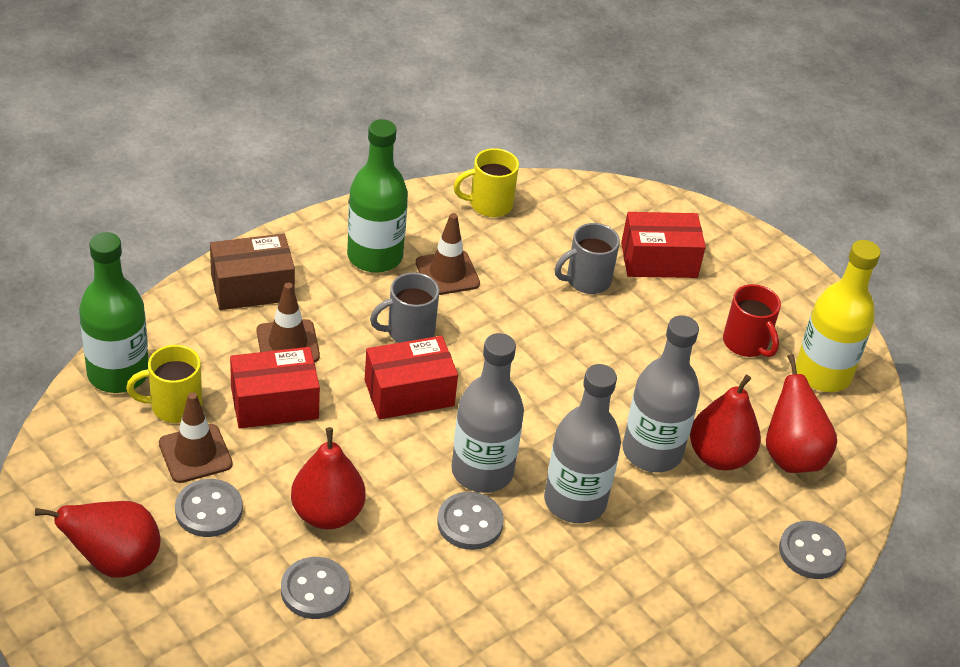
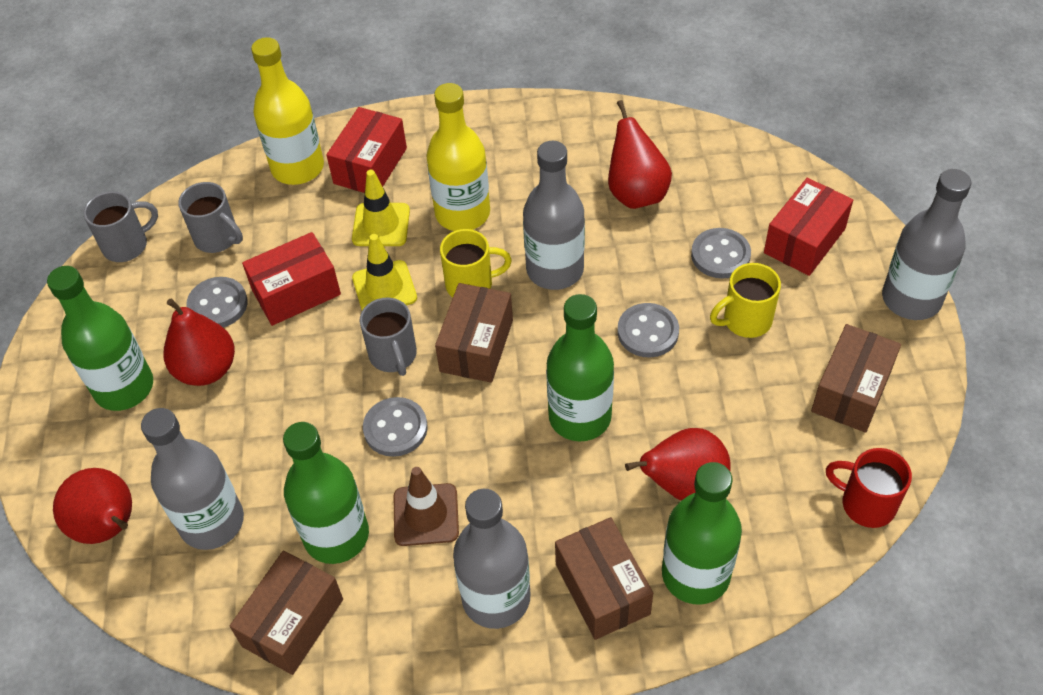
brown box: 1 -> 4
brown traffic cone: 3 -> 1
green bottle: 2 -> 4
grey bottle: 3 -> 4
grey mug: 2 -> 3
yellow bottle: 1 -> 2
yellow traffic cone: 0 -> 2

